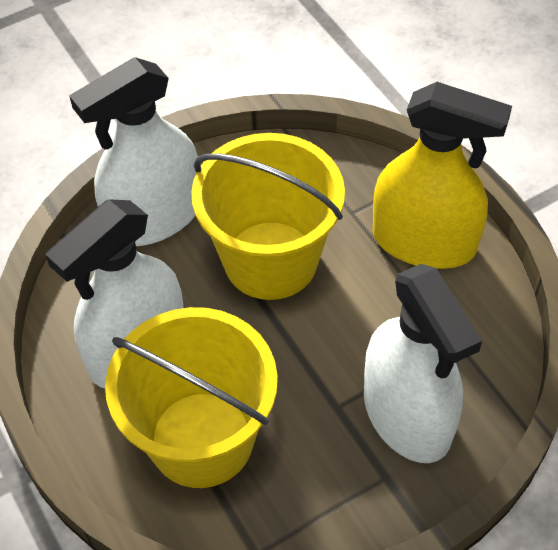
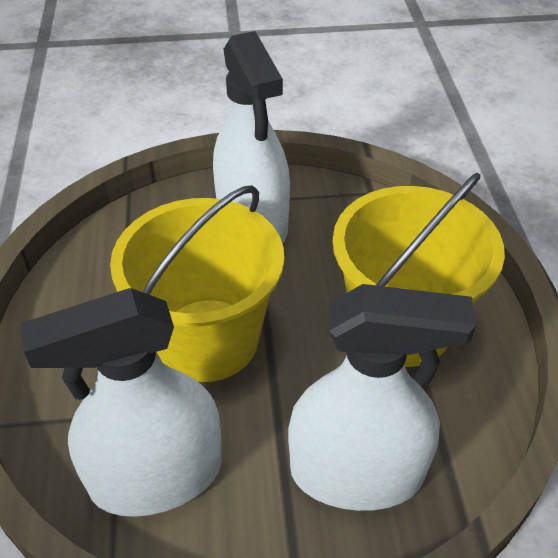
yellow spray bottle: 1 -> 0

